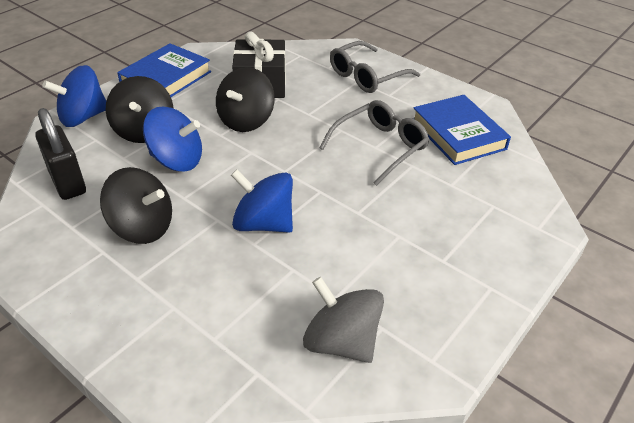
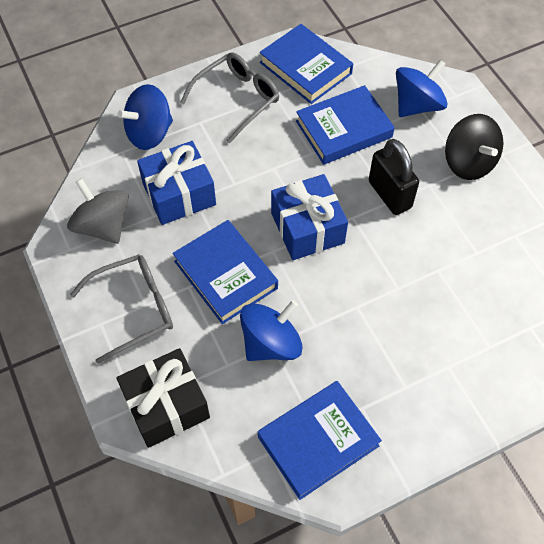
black spinning top: 3 -> 1
blue book: 2 -> 4
blue gift: 0 -> 2

